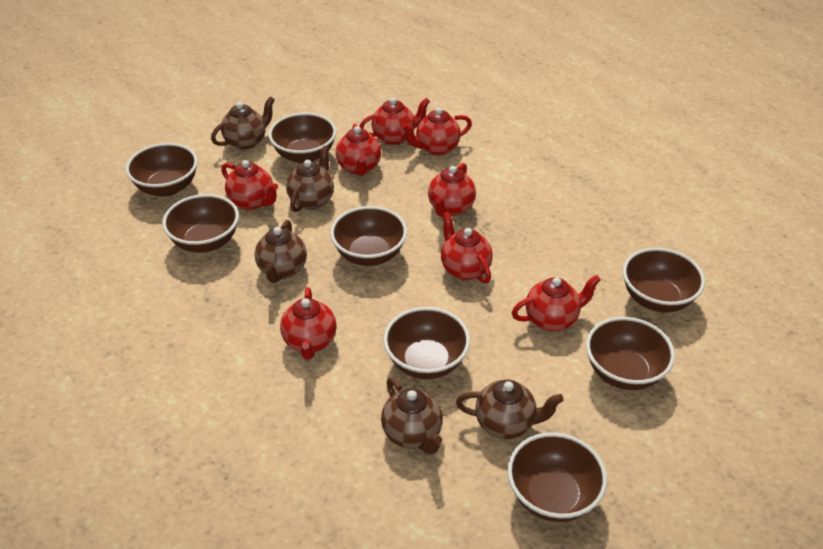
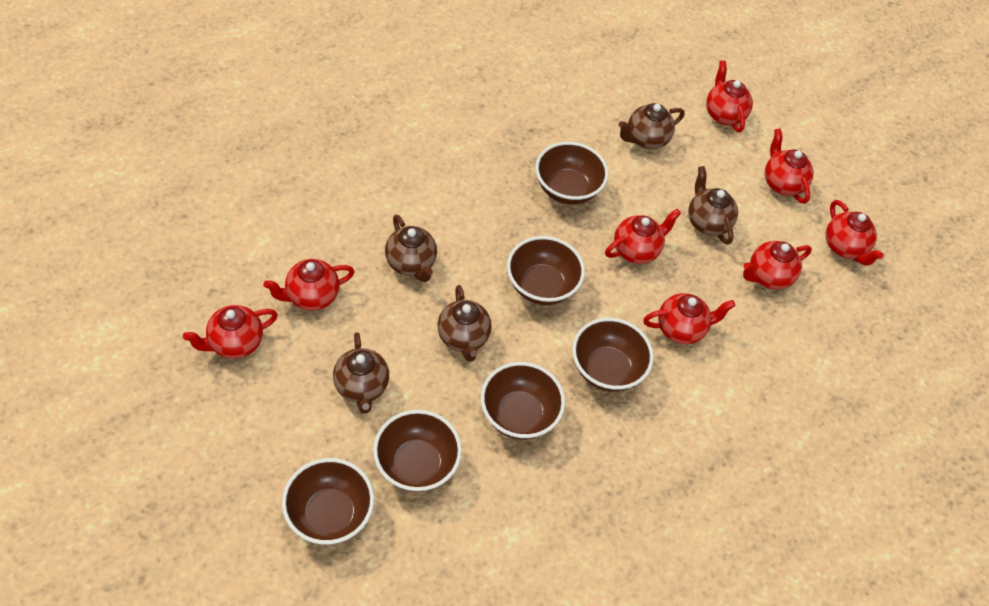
brown bowl: 8 -> 6

